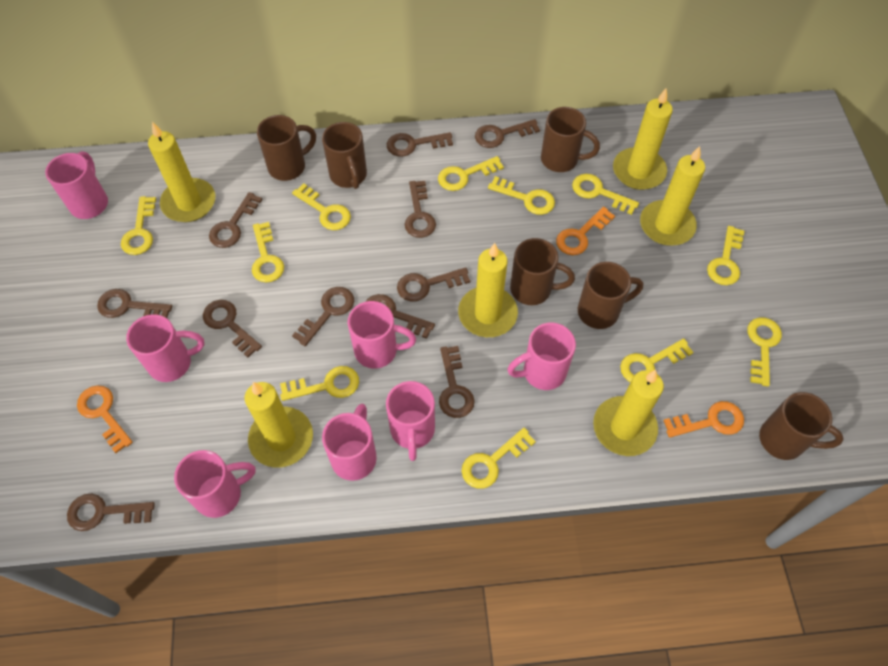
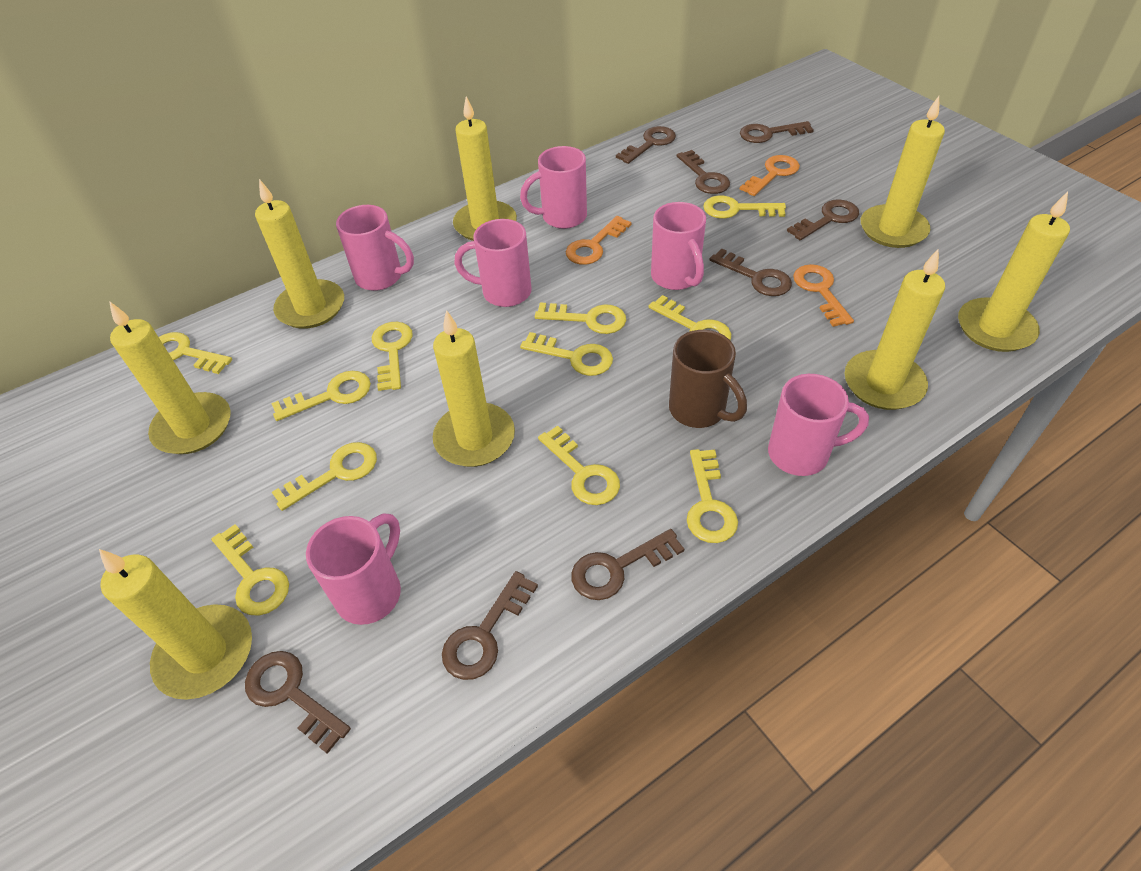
brown key: 11 -> 8
brown mug: 6 -> 1
pink mug: 7 -> 6
yellow candle: 6 -> 8

